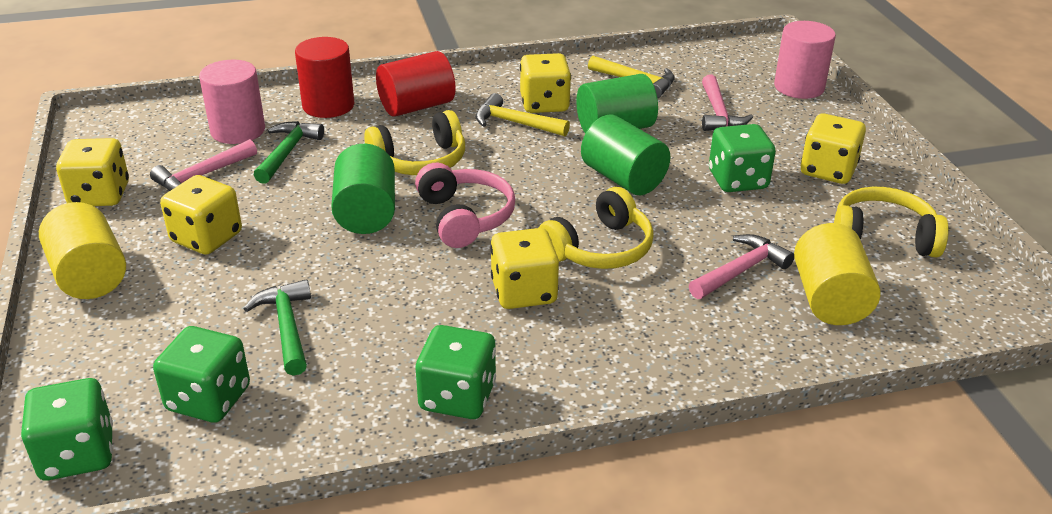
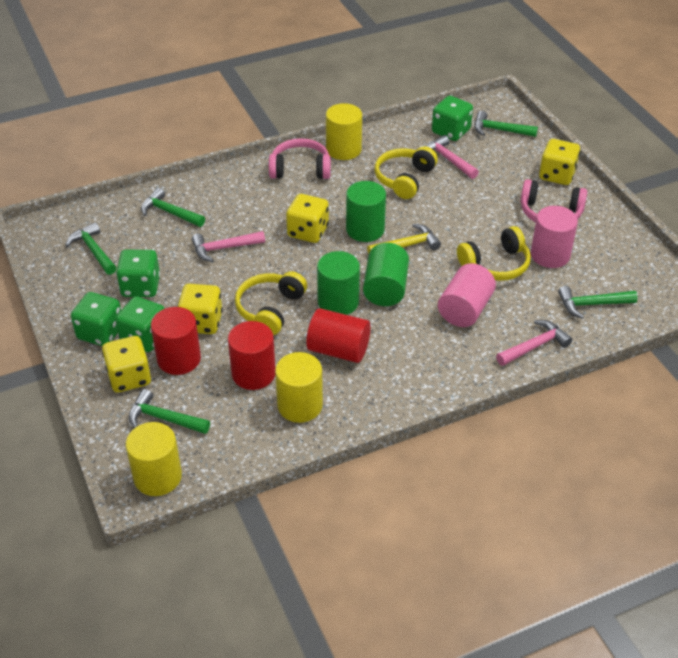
green hammer: 2 -> 5
pink headphones: 1 -> 2
red cylinder: 2 -> 3
yellow cylinder: 2 -> 3
yellow dice: 5 -> 4
yellow hammer: 2 -> 1

